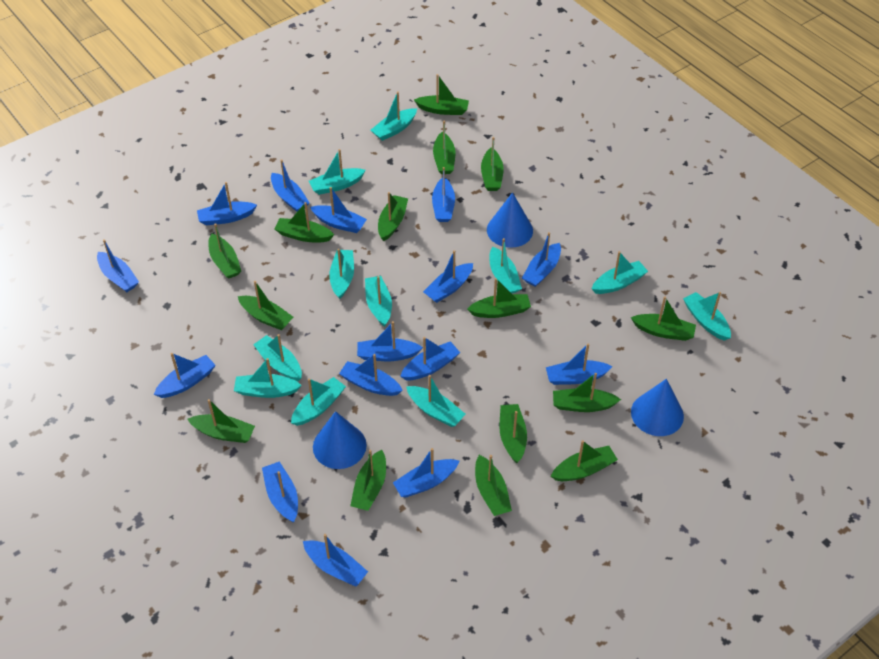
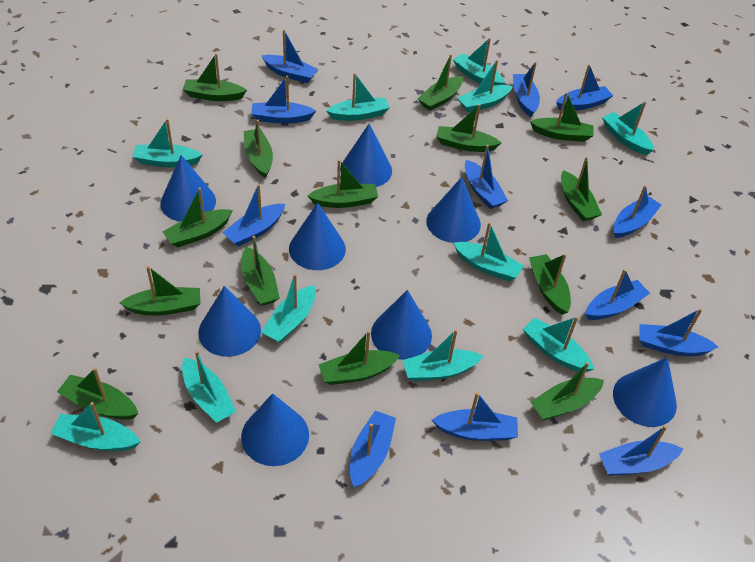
blue boat: 15 -> 12
blue cone: 3 -> 8
green boat: 15 -> 14

